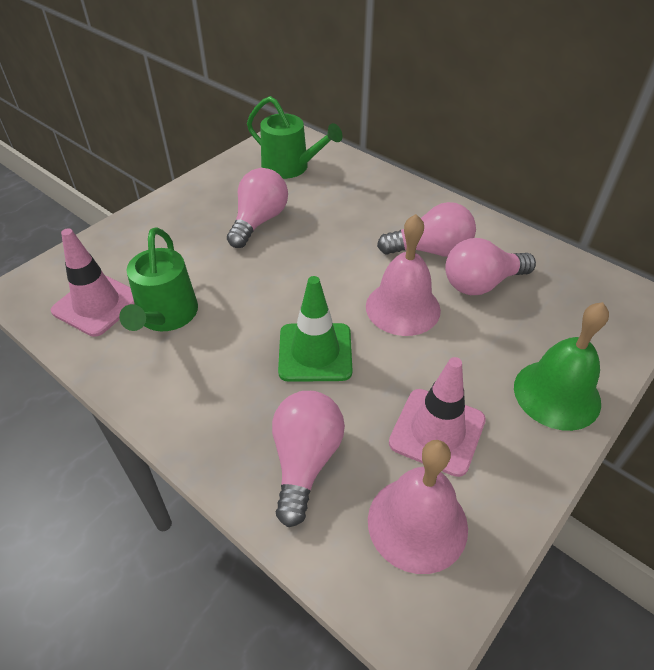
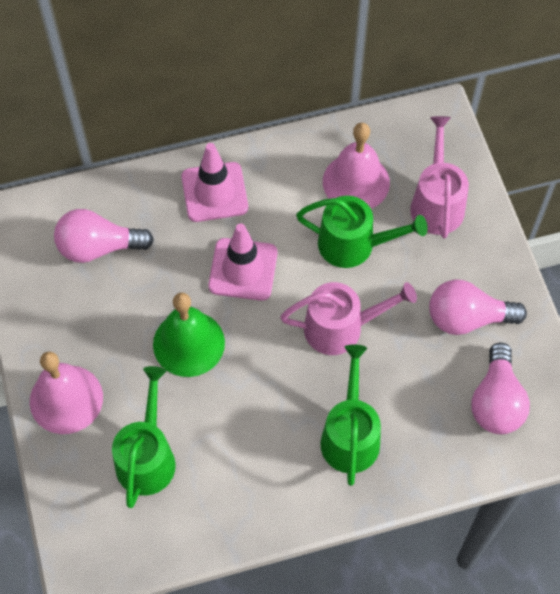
green traffic cone: 1 -> 0
green watering can: 2 -> 3
pink light bulb: 4 -> 3
pink watering can: 0 -> 2

